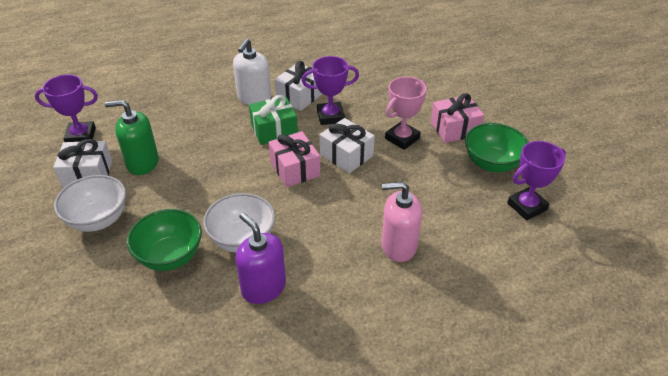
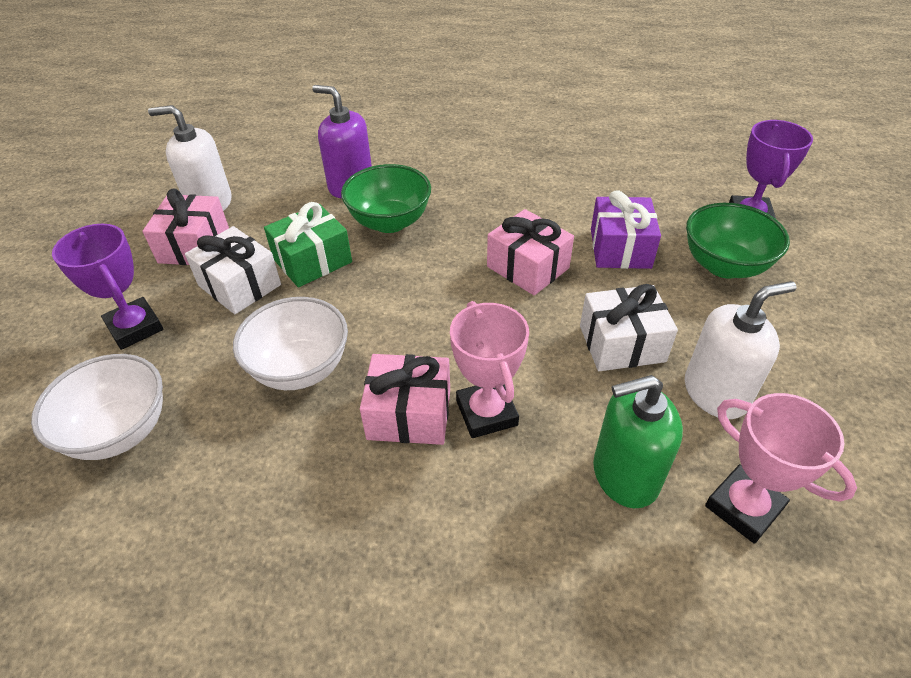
pink gift: 2 -> 3
pink soap dispenser: 1 -> 0
pink trophy: 1 -> 2
purple gift: 0 -> 1
purple trophy: 3 -> 2
white gift: 3 -> 2
white soap dispenser: 1 -> 2

